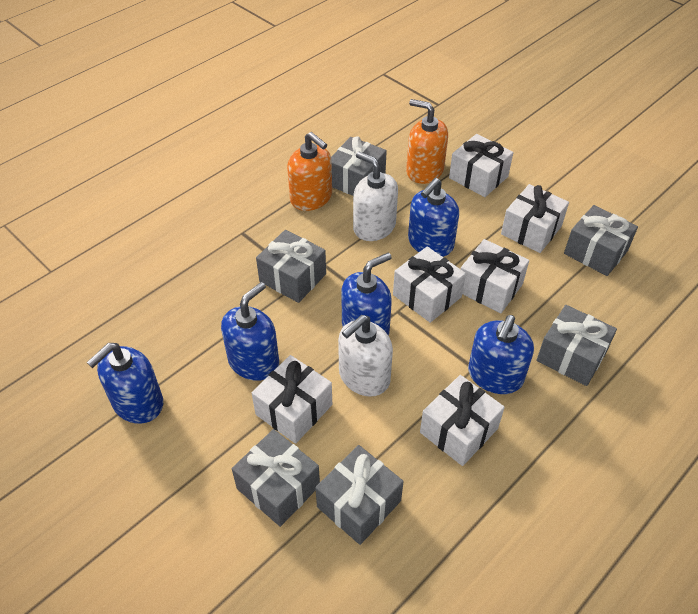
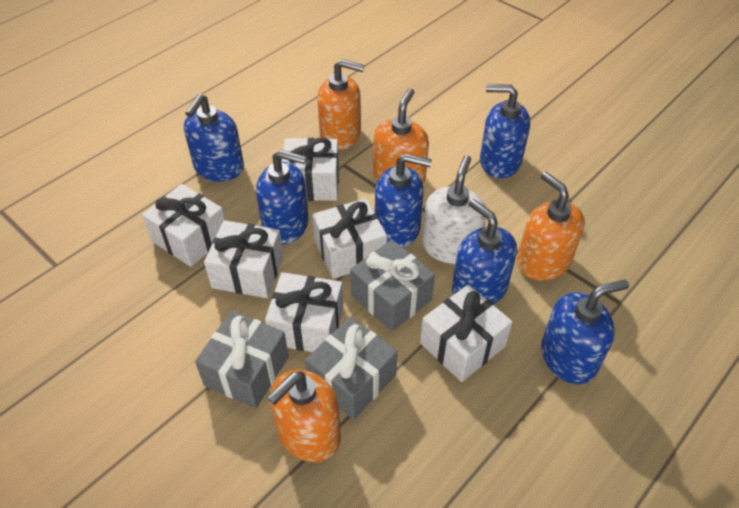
blue soap dispenser: 5 -> 6
grey gift: 6 -> 3
orange soap dispenser: 2 -> 4
white soap dispenser: 2 -> 1

